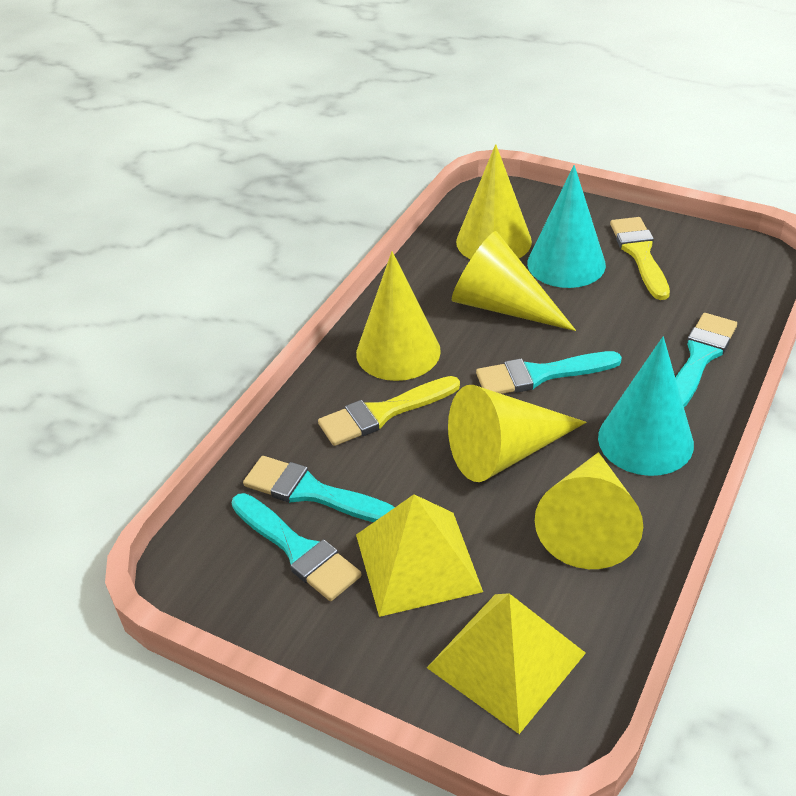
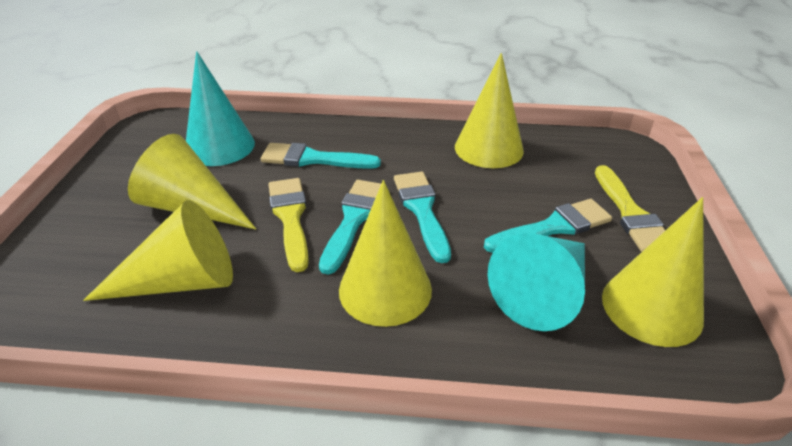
yellow pyramid: 2 -> 0

